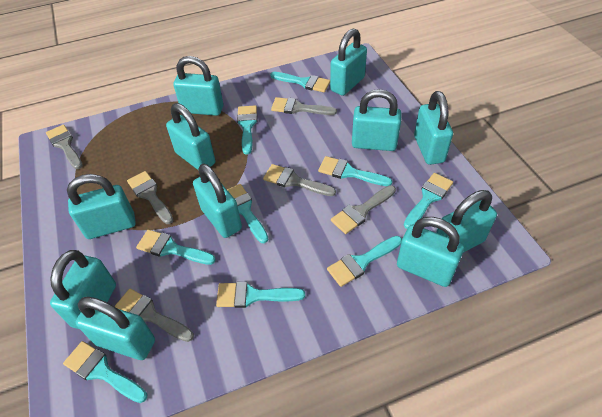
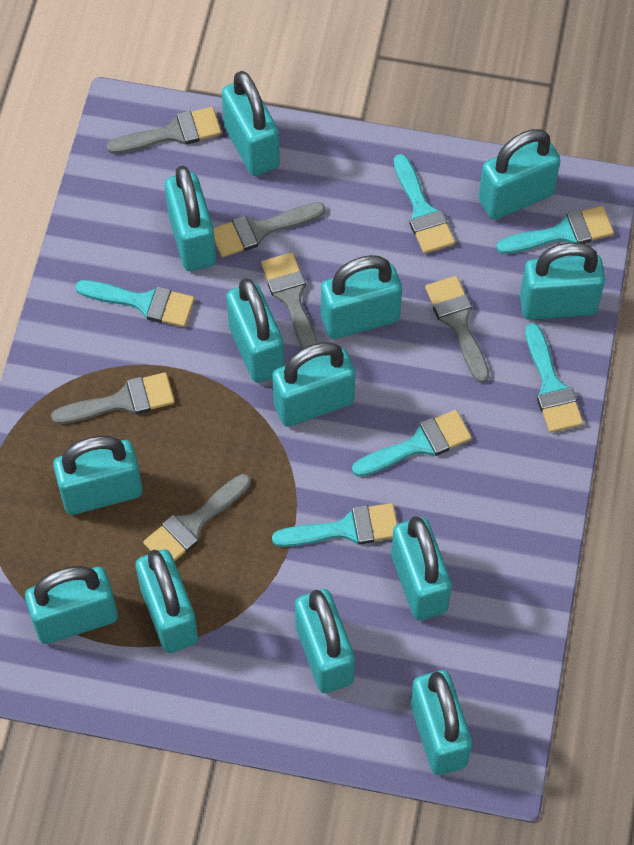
turquoise brush: 9 -> 6
turquoise padlock: 11 -> 13

